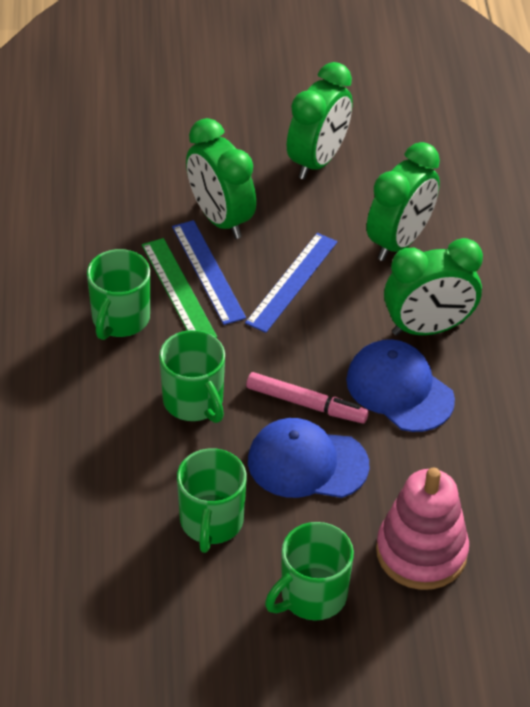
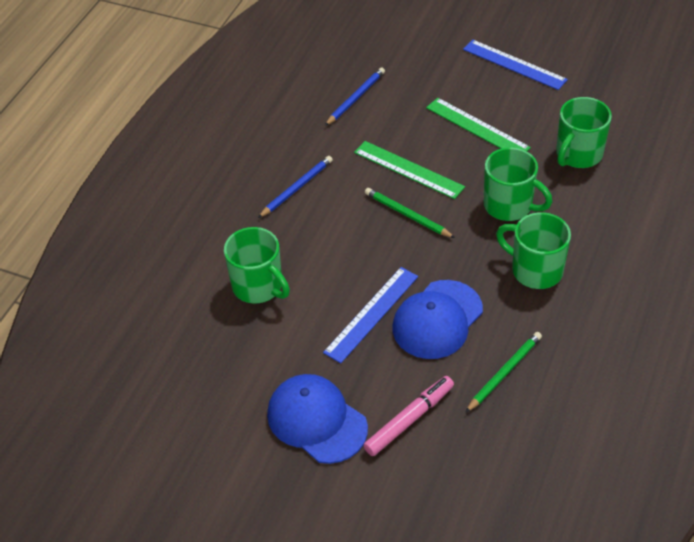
blue pencil: 0 -> 2
green clock: 4 -> 0
green pencil: 0 -> 2
green ruler: 1 -> 2
pink stacking toy: 1 -> 0

